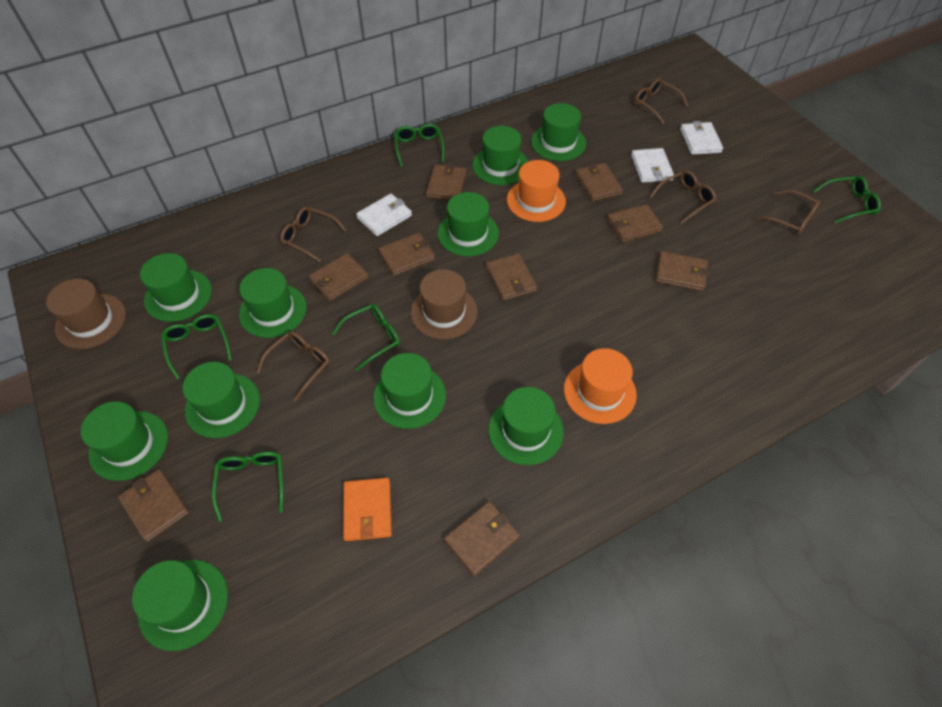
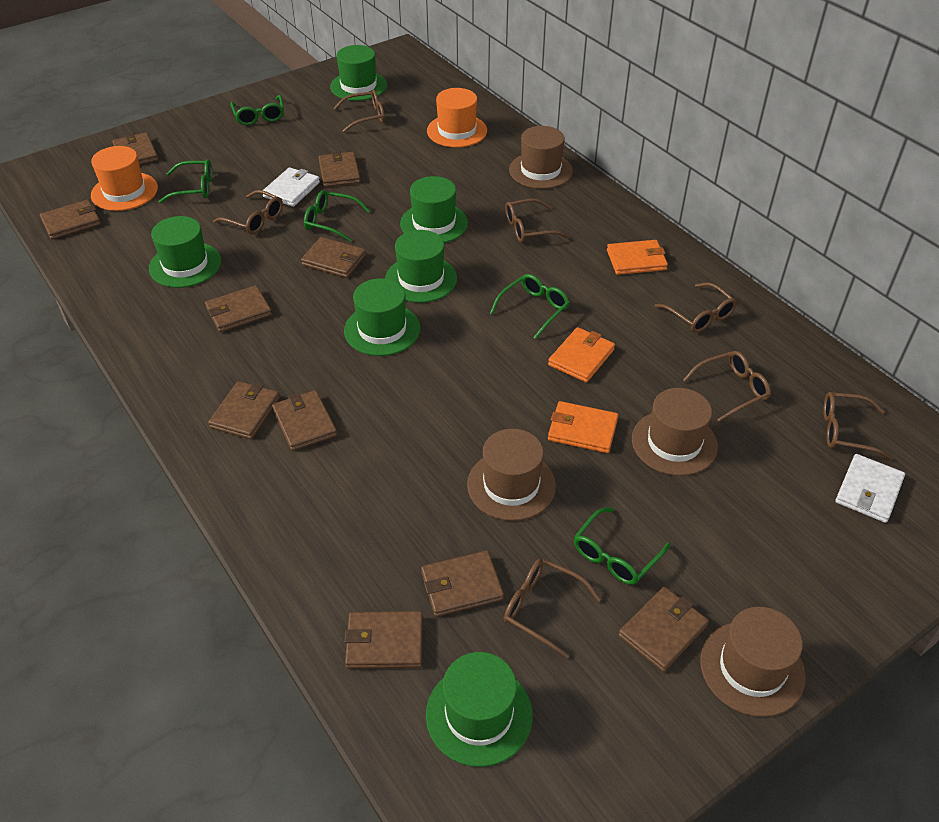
brown glasses: 5 -> 7
brown hat: 2 -> 4
brown wallet: 9 -> 10
green hat: 10 -> 6
orange wallet: 1 -> 3
white wallet: 3 -> 2

